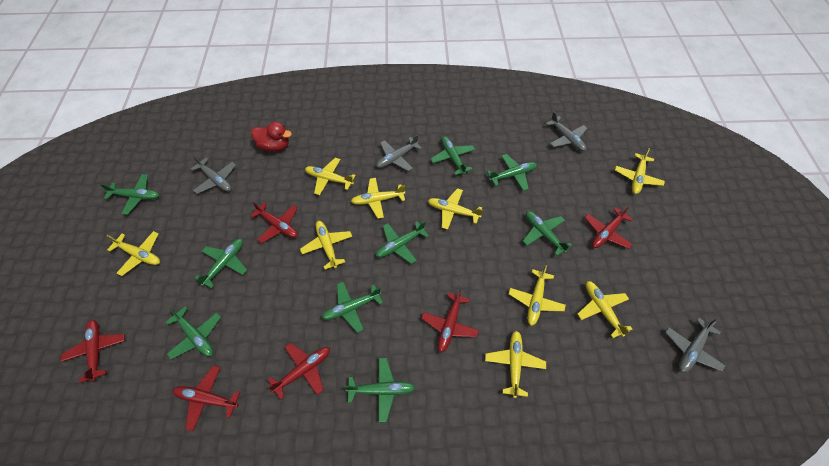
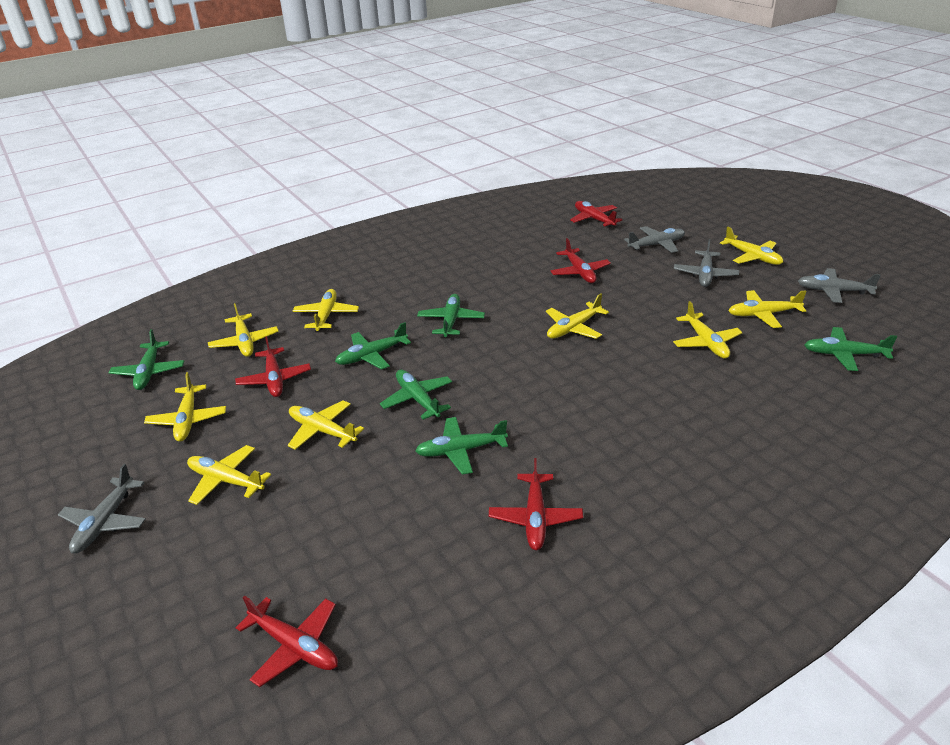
green plane: 9 -> 6
red duck: 1 -> 0
red plane: 6 -> 5

